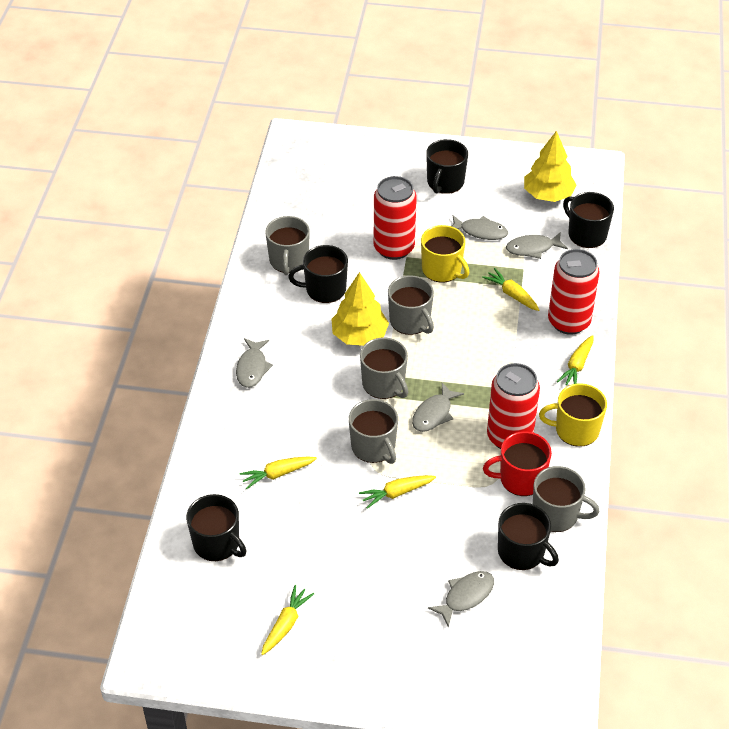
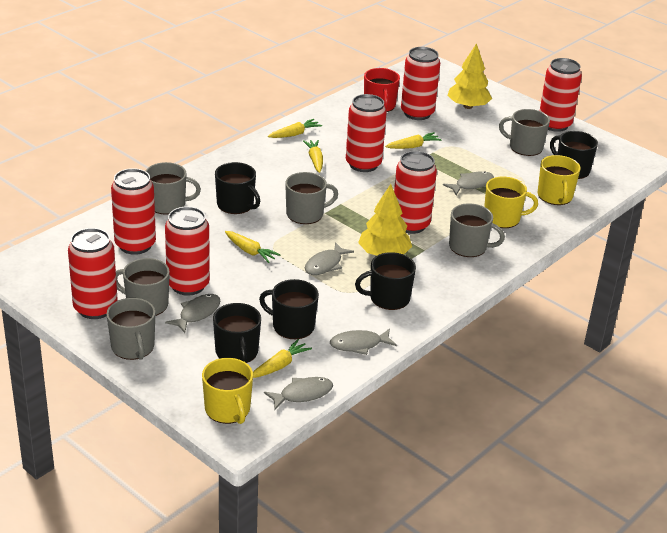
grey mug: 5 -> 6
red can: 3 -> 7
yellow mug: 2 -> 3

